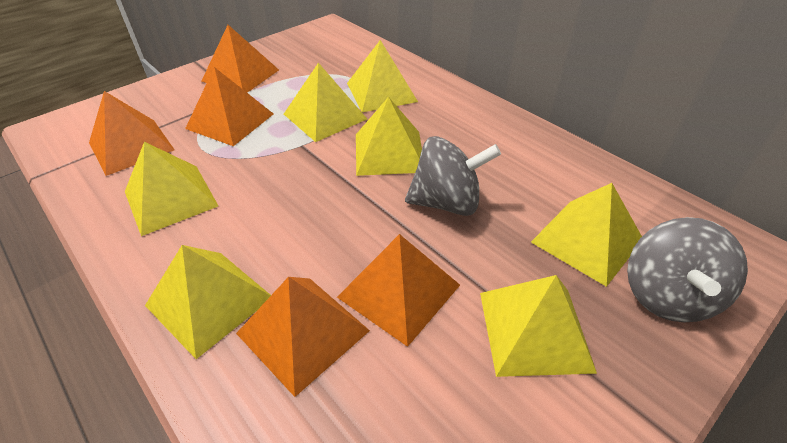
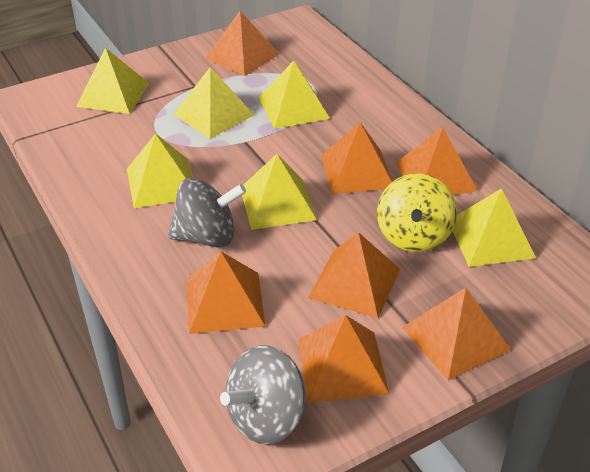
orange pyramid: 5 -> 7
yellow pyramid: 7 -> 6
yellow spinning top: 0 -> 1

